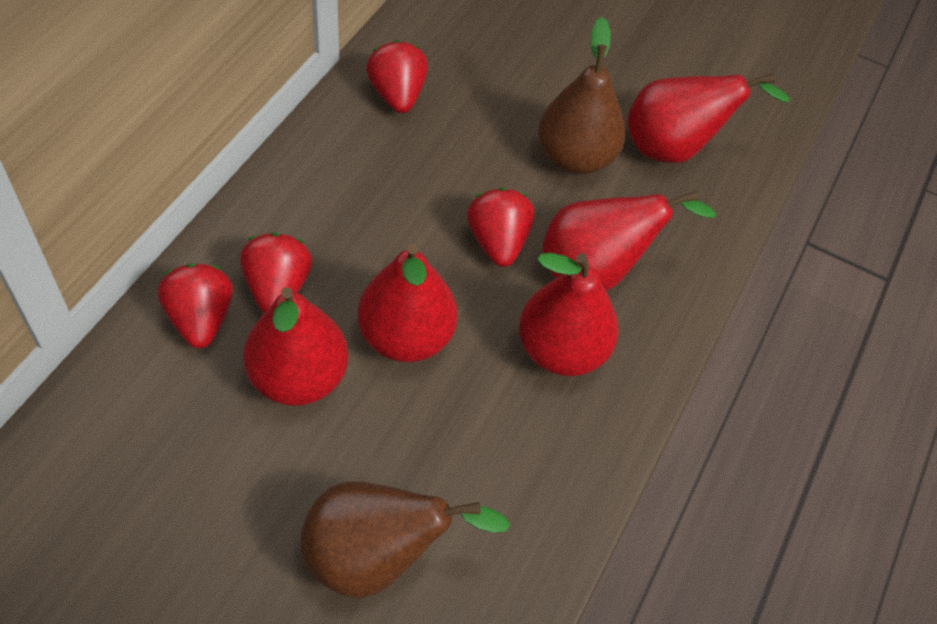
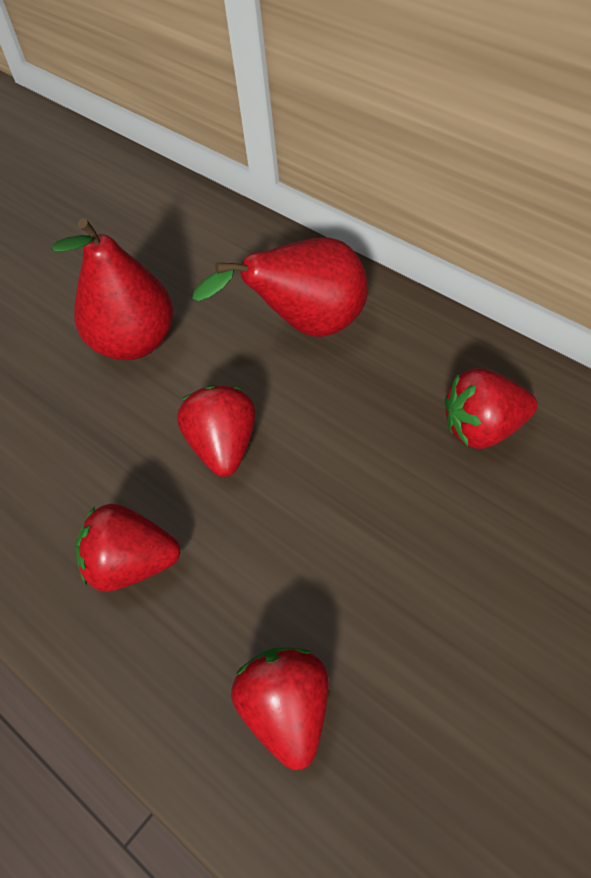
brown pear: 2 -> 0
red pear: 5 -> 2

